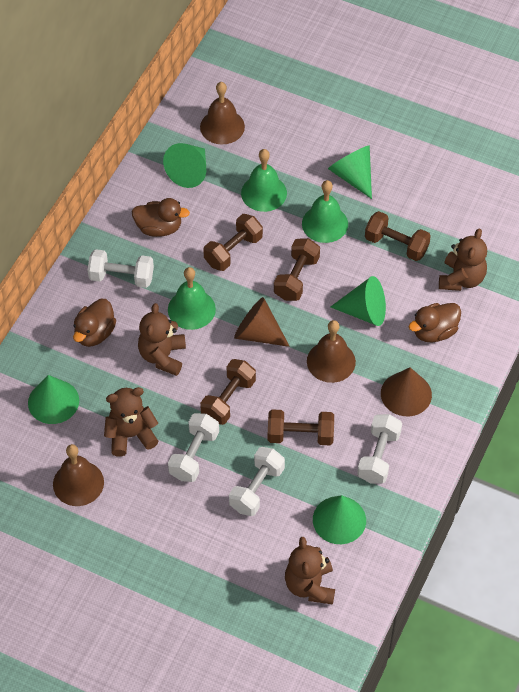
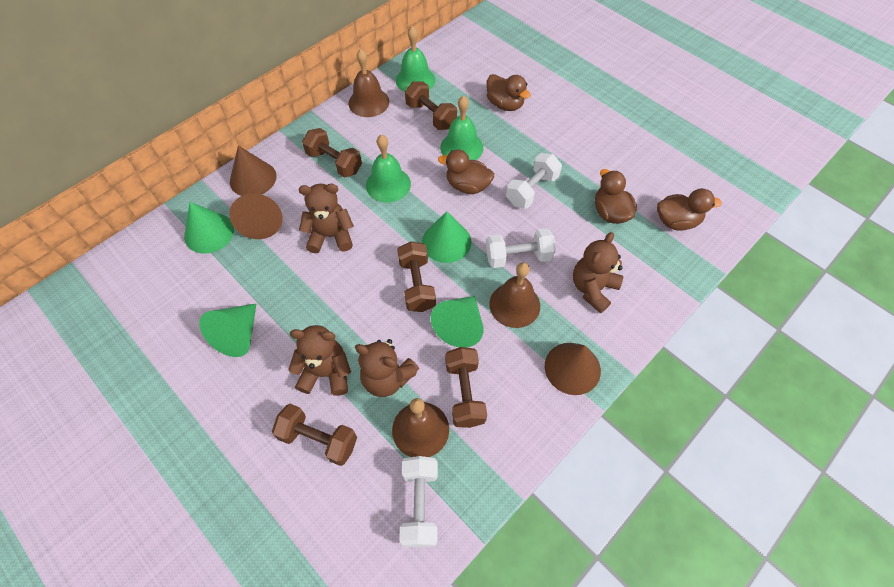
brown cone: 2 -> 3
brown duck: 3 -> 4
green cone: 5 -> 4
white dumbbell: 4 -> 3

